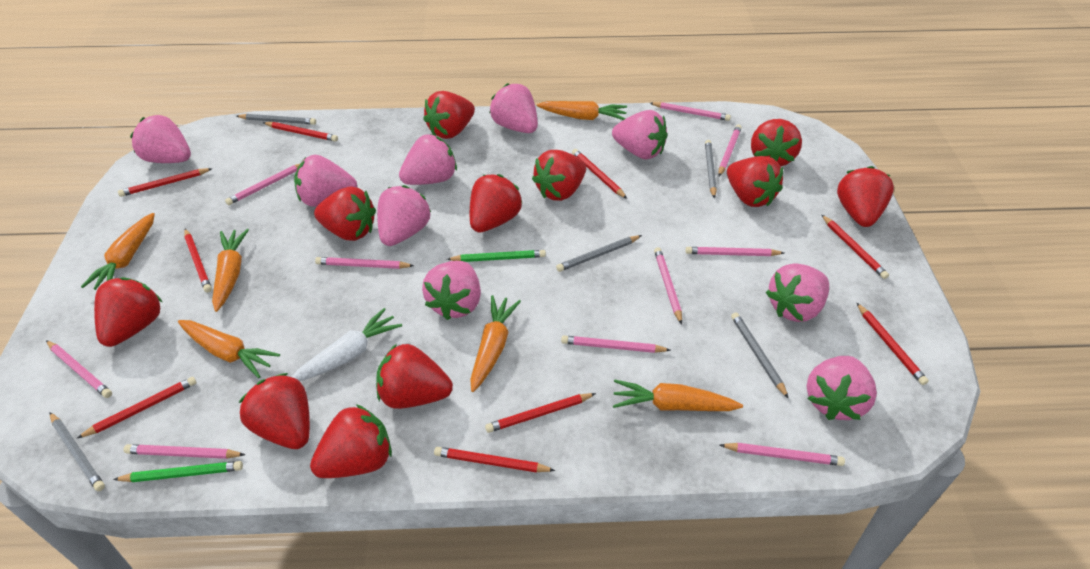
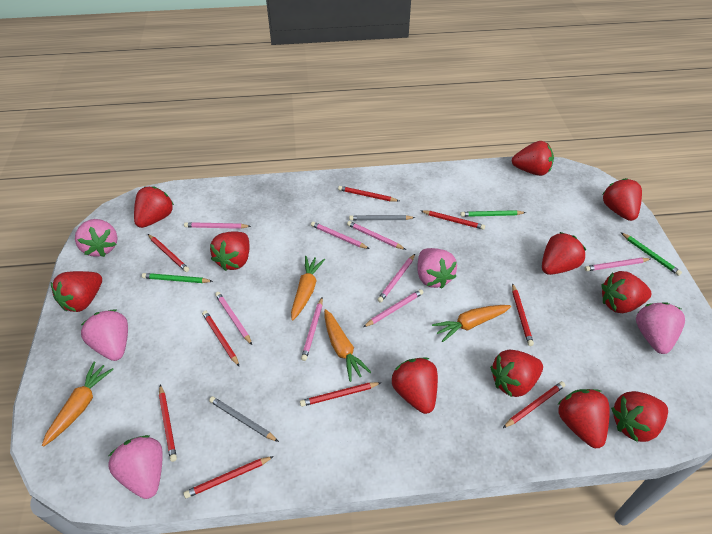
green pencil: 2 -> 3
grey pencil: 5 -> 2
orange carrot: 6 -> 4
pink pencil: 10 -> 8
pink strawberry: 9 -> 5
white carrot: 1 -> 0

